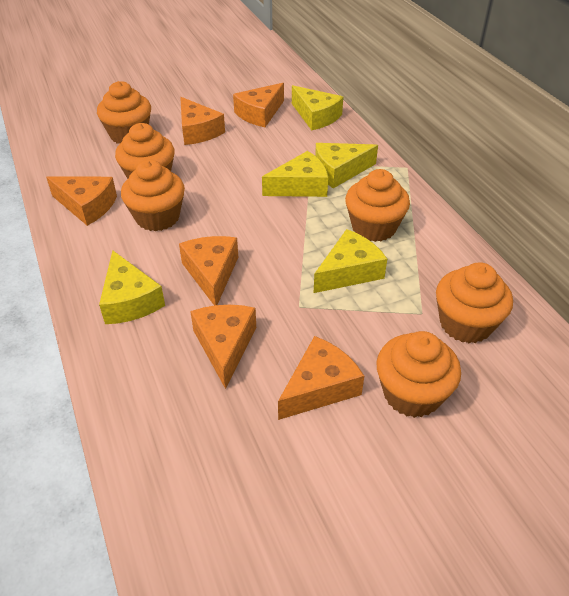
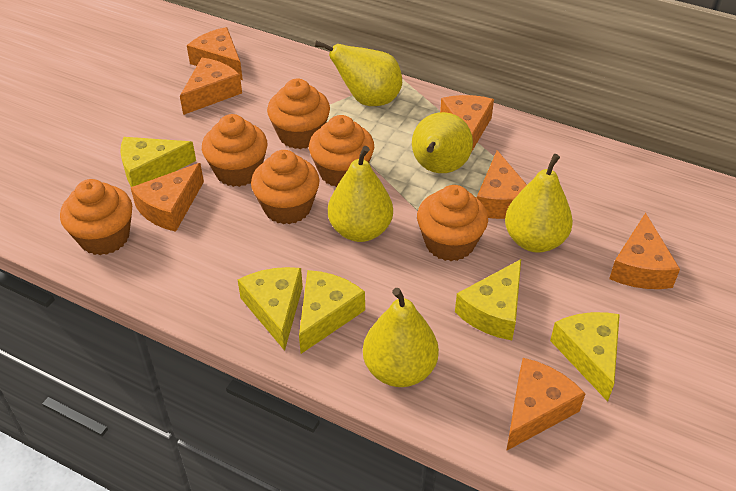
orange cheese: 6 -> 7
yellow pear: 0 -> 5

